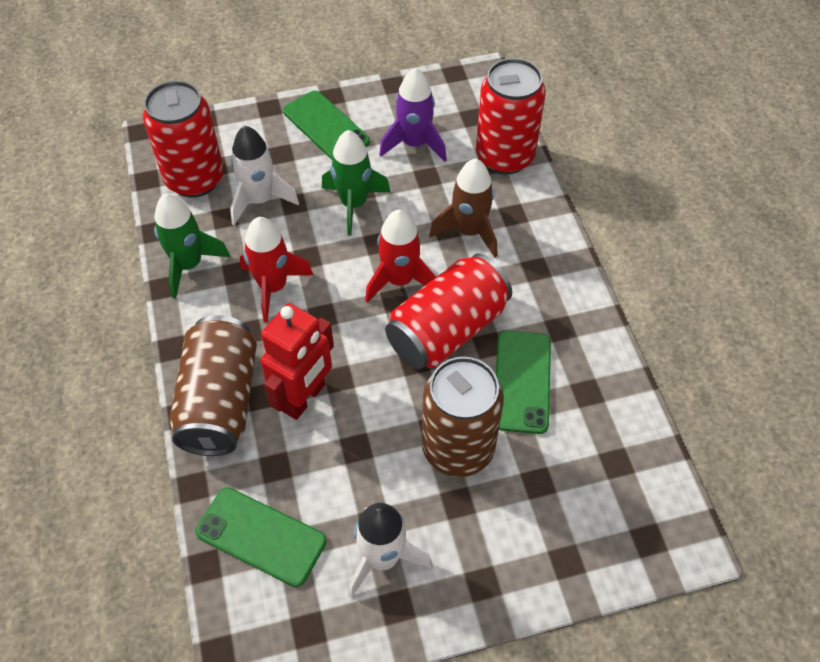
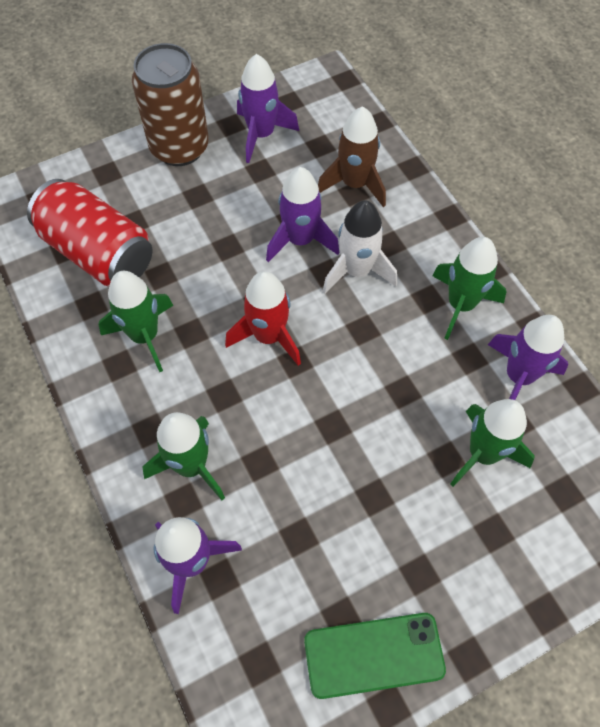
brown can: 2 -> 1
green phone: 3 -> 1
green rocket: 2 -> 4
purple rocket: 1 -> 4
red can: 3 -> 1
red robot: 1 -> 0
red rocket: 2 -> 1
white rocket: 2 -> 1

